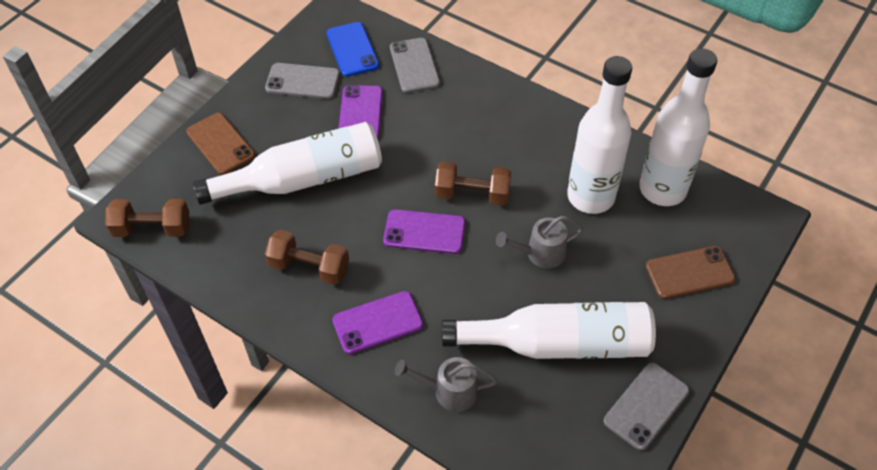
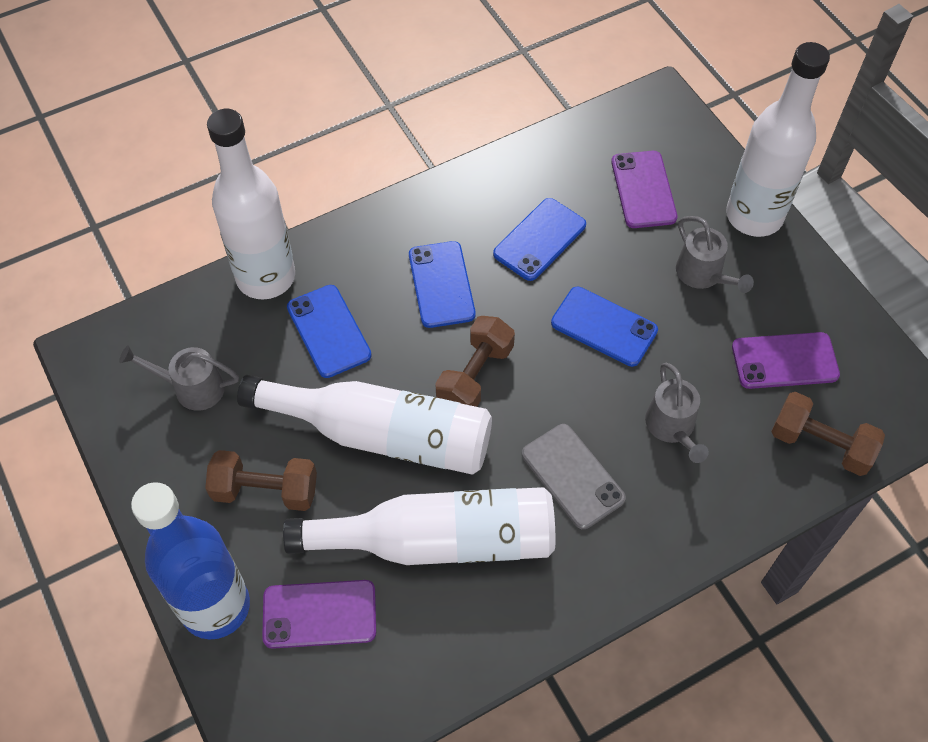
blue bottle: 0 -> 1
blue phone: 1 -> 4
brown phone: 2 -> 0
grey phone: 3 -> 1
grey watering can: 2 -> 3

